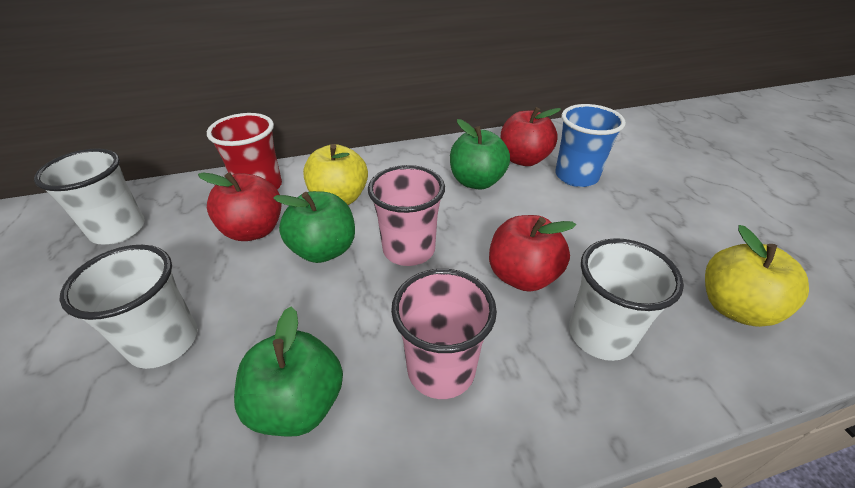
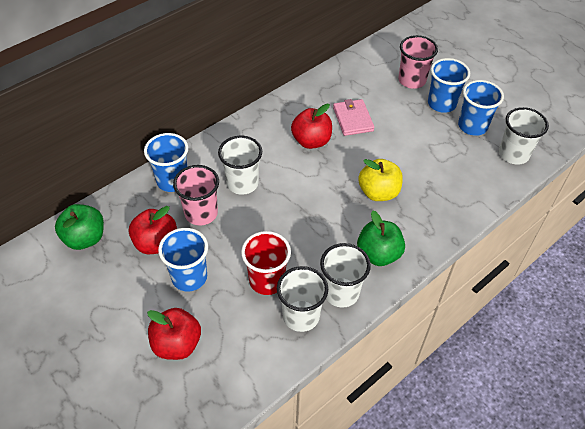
blue cup: 1 -> 4
green apple: 3 -> 2
pink wallet: 0 -> 1
white cup: 3 -> 4
yellow apple: 2 -> 1

